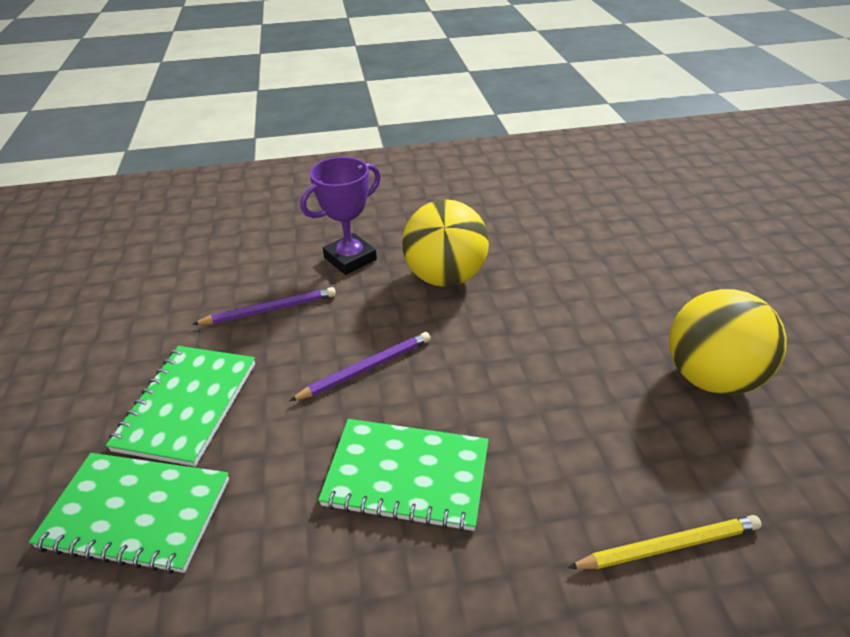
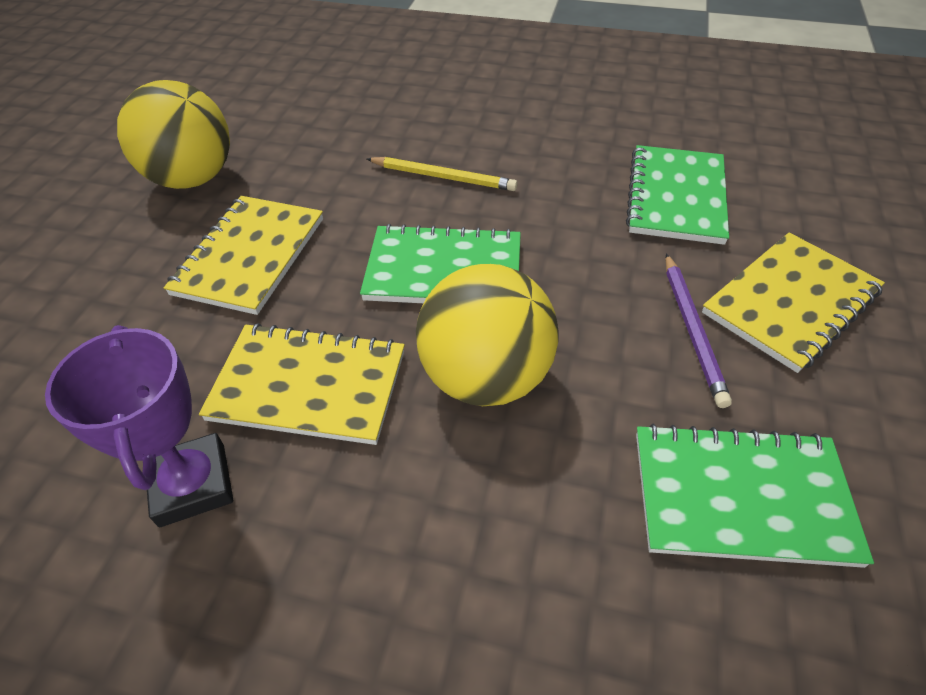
purple pencil: 2 -> 1
yellow notebook: 0 -> 3

